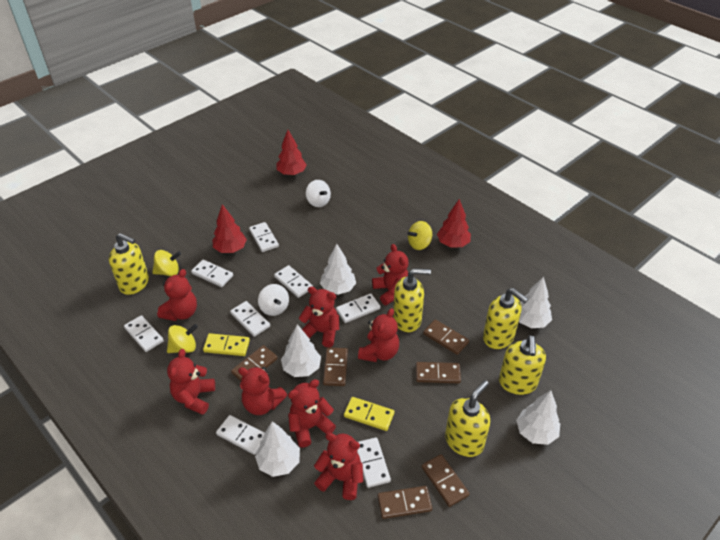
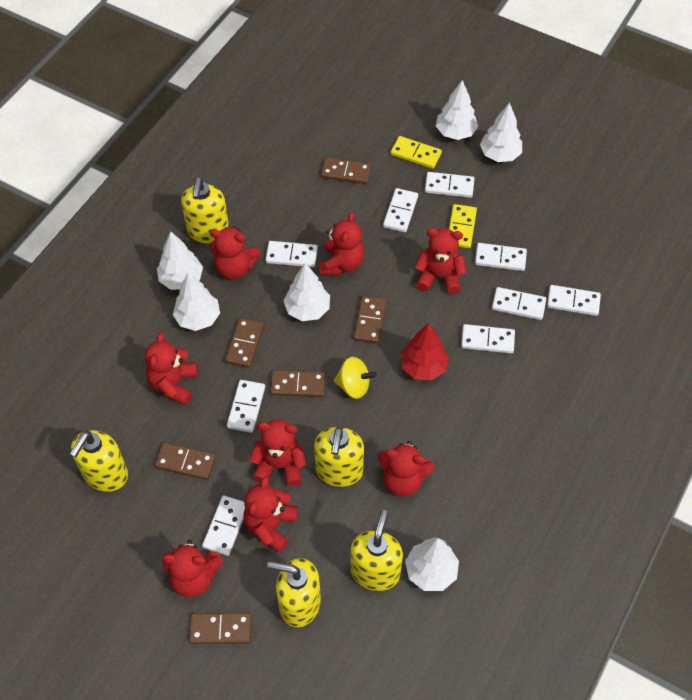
red tree: 3 -> 1
white domino: 8 -> 9
white spinning top: 2 -> 0
white tree: 5 -> 6
yellow spinning top: 3 -> 1

